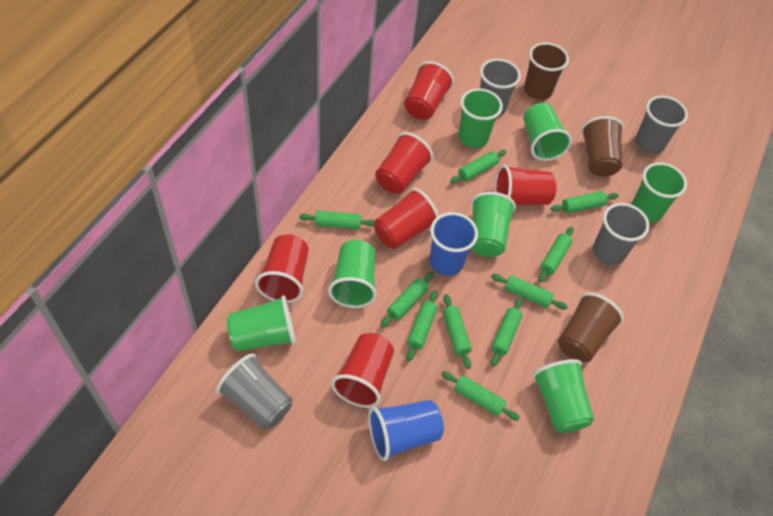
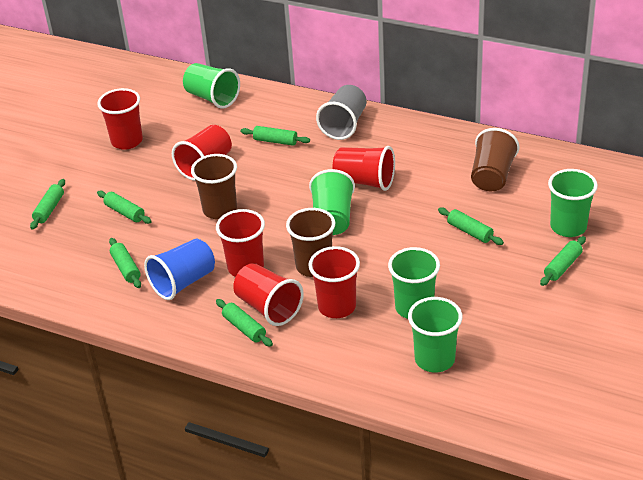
blue cup: 2 -> 1
green cup: 7 -> 5
green rolling pin: 10 -> 7
grey cup: 4 -> 1

